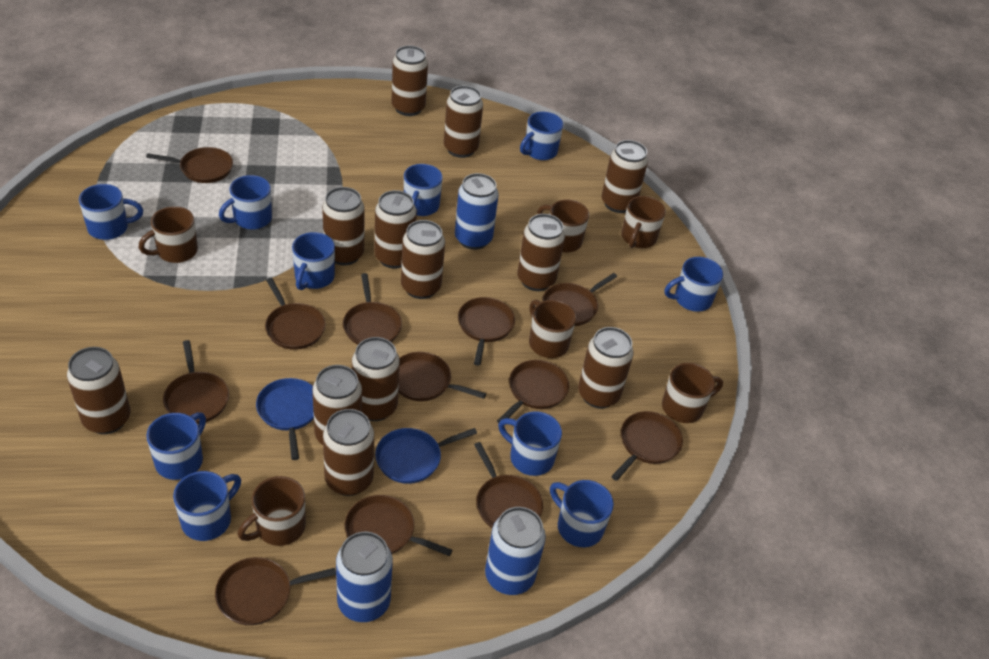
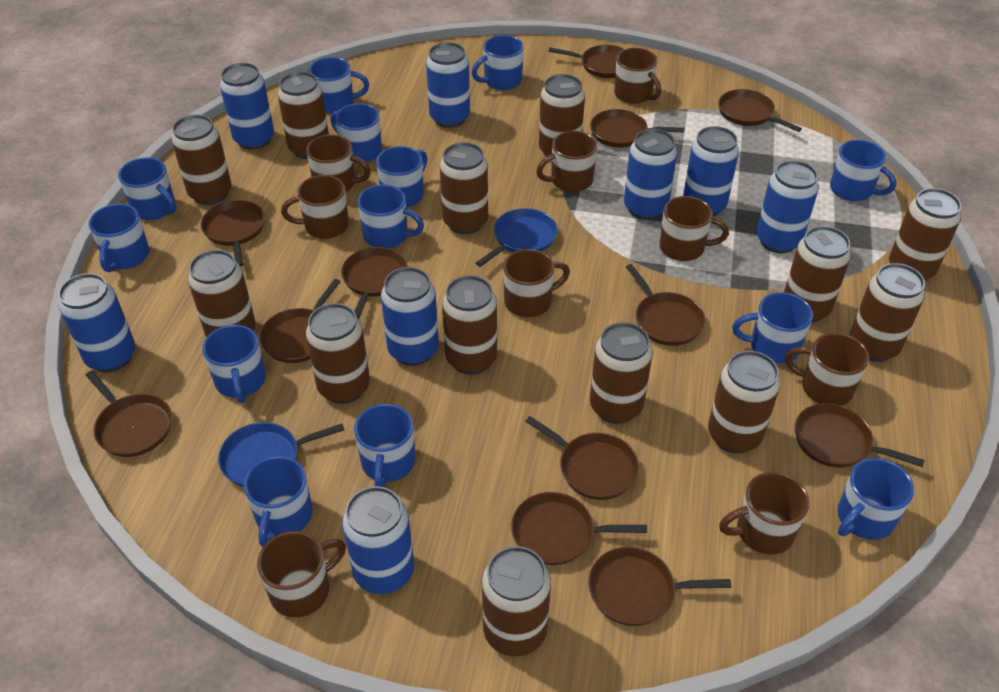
blue can: 3 -> 8
blue mug: 10 -> 13
brown can: 12 -> 13
brown mug: 6 -> 9

